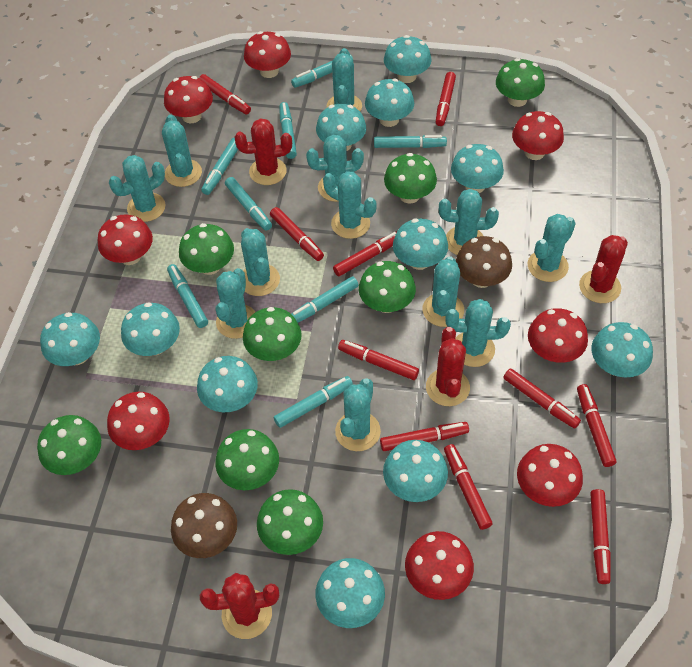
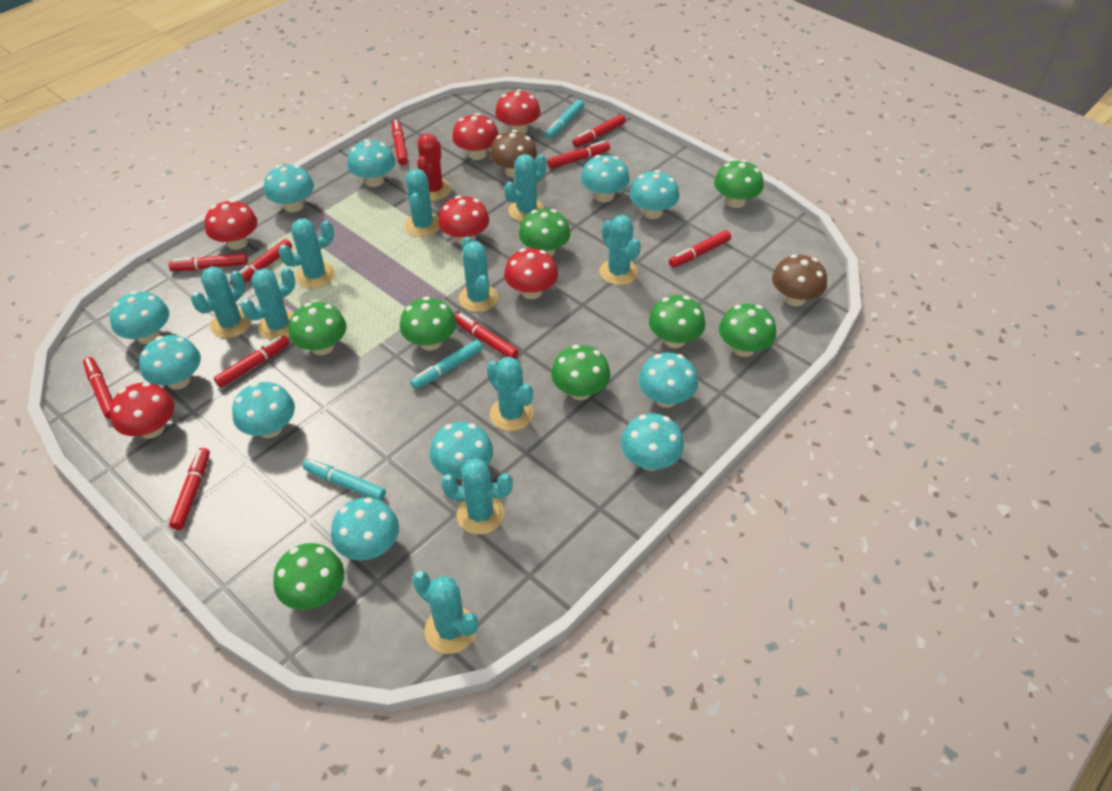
red cactus: 4 -> 1
red mushroom: 8 -> 6
turquoise cactus: 12 -> 10
turquoise marker: 8 -> 3

